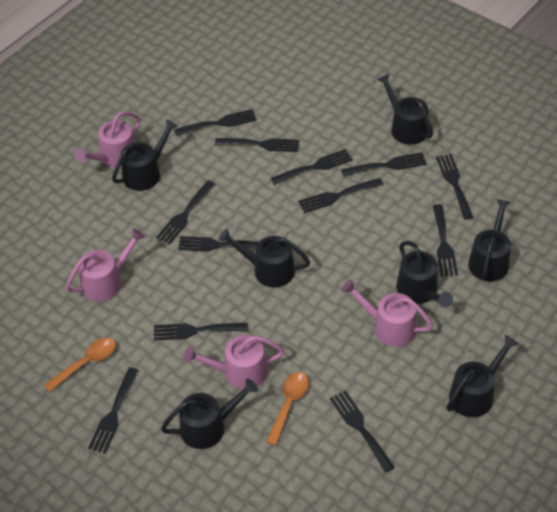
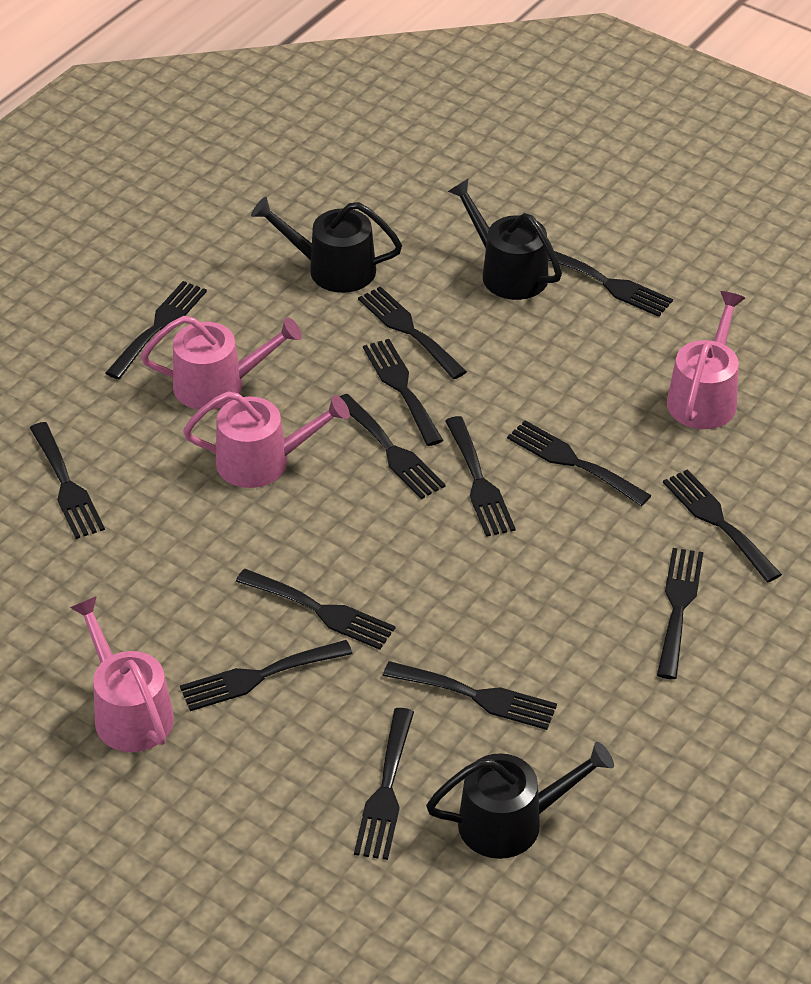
black fork: 12 -> 14
black watering can: 7 -> 3
orange spoon: 2 -> 0

